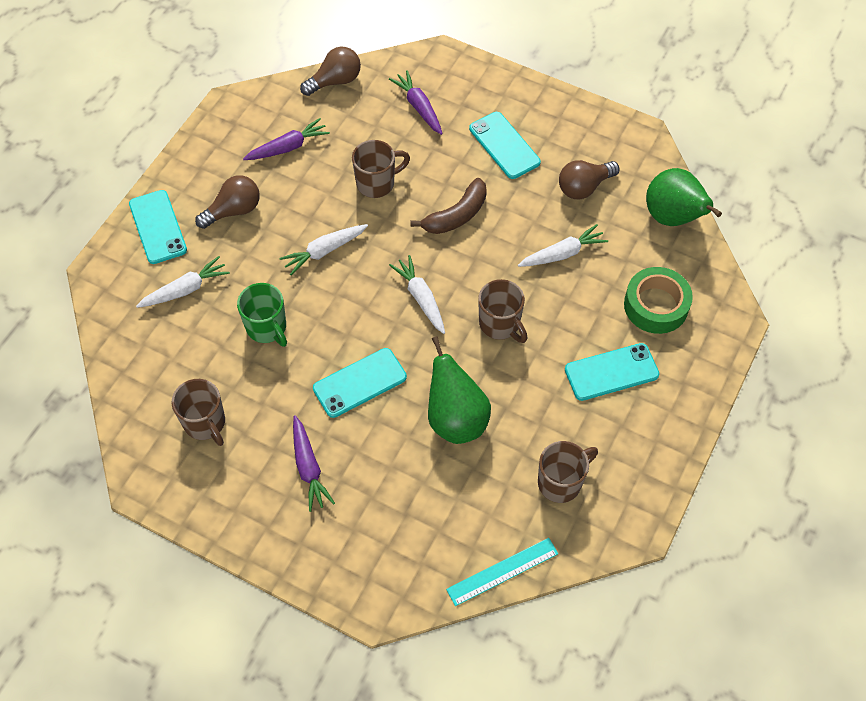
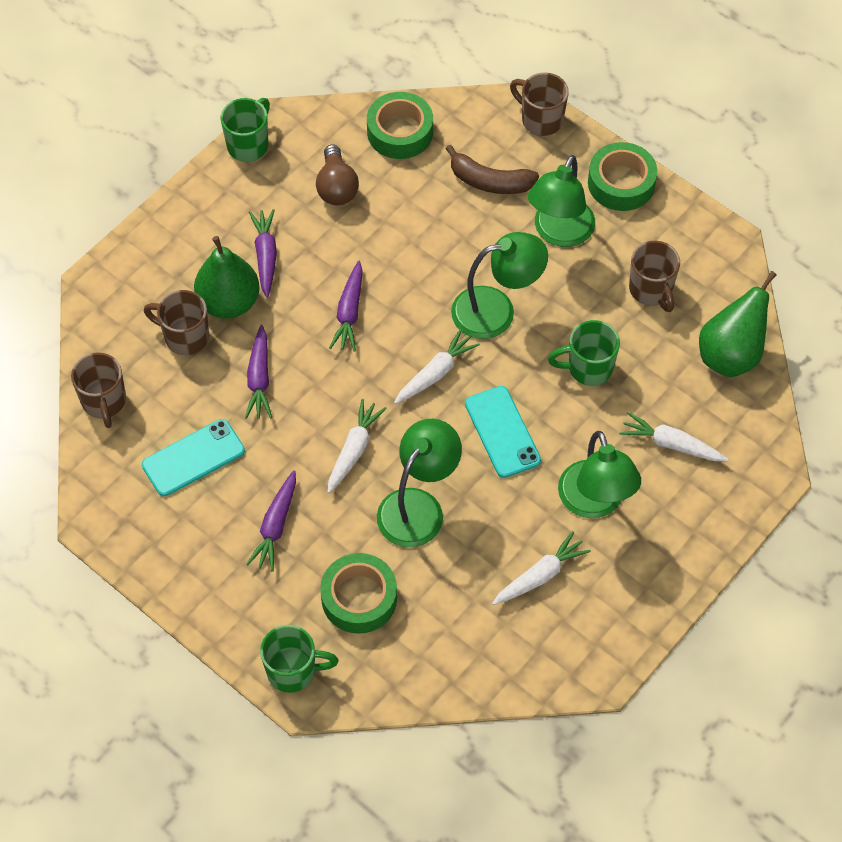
brown light bulb: 3 -> 1
green lamp: 0 -> 4
green mug: 1 -> 3
green tape: 1 -> 3
purple carrot: 3 -> 4
turquoise phone: 4 -> 2
turquoise ruler: 1 -> 0

